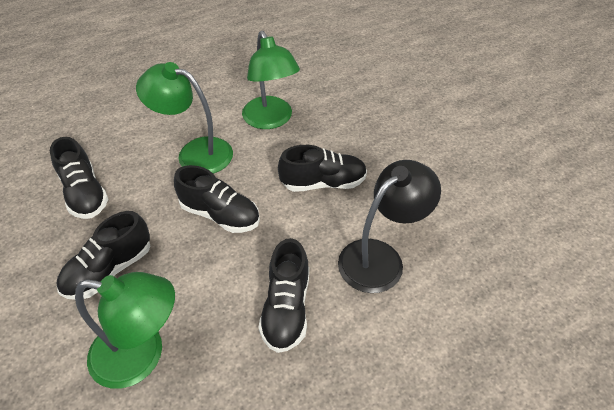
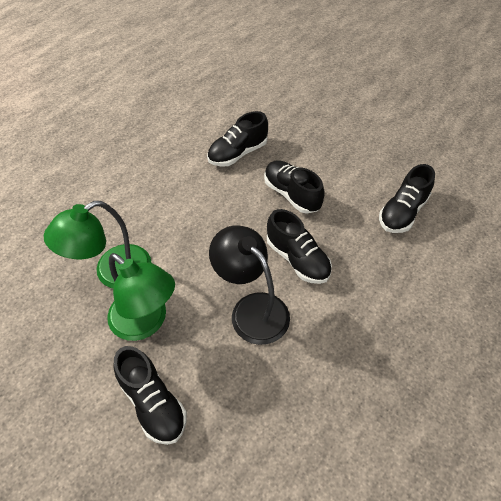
green lamp: 3 -> 2

